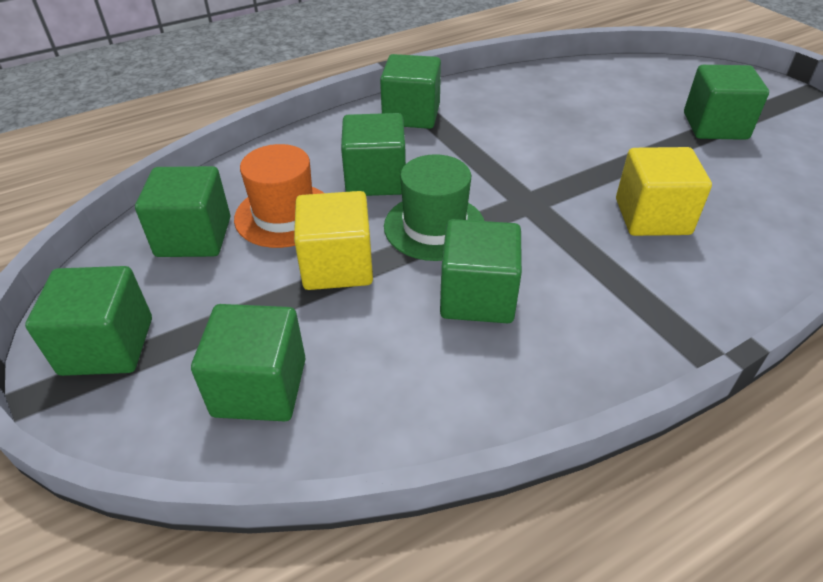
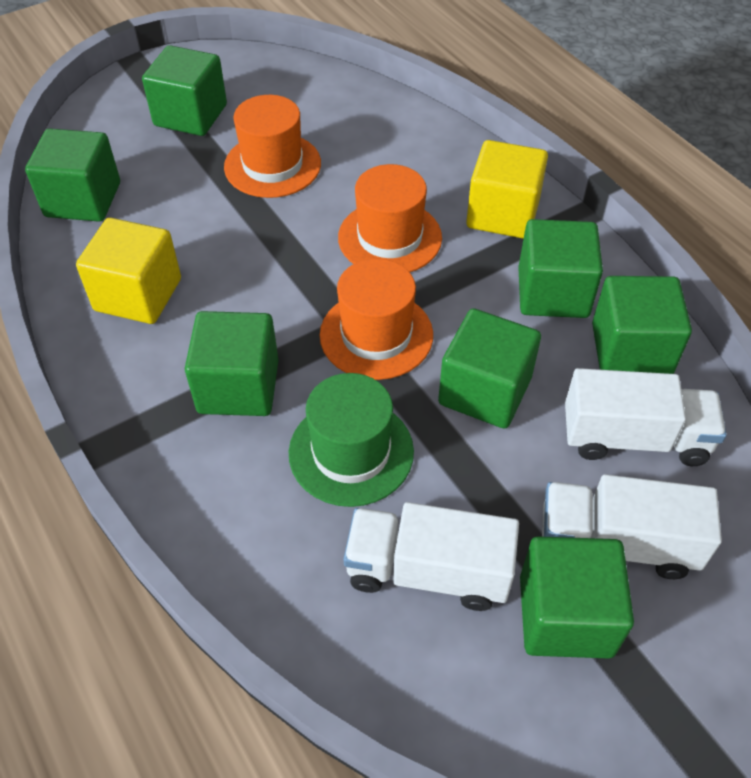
orange hat: 1 -> 3
white truck: 0 -> 3

